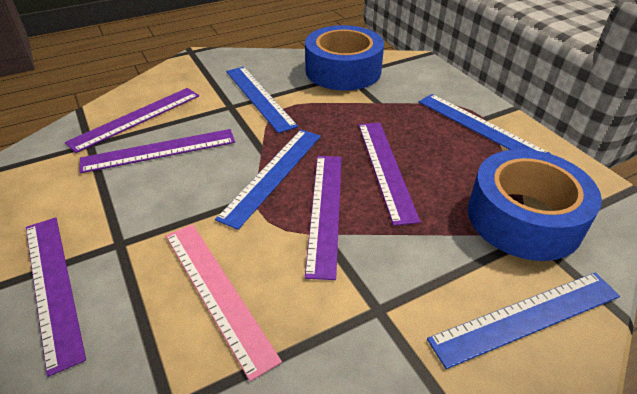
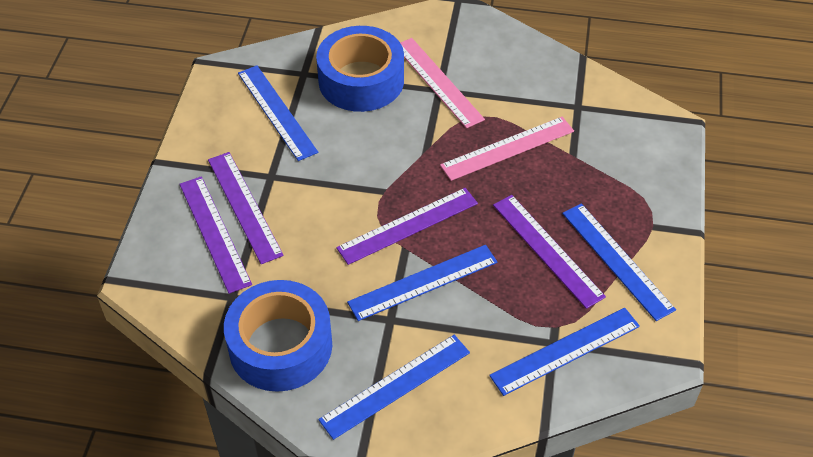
blue ruler: 4 -> 5
pink ruler: 1 -> 2
purple ruler: 5 -> 4

